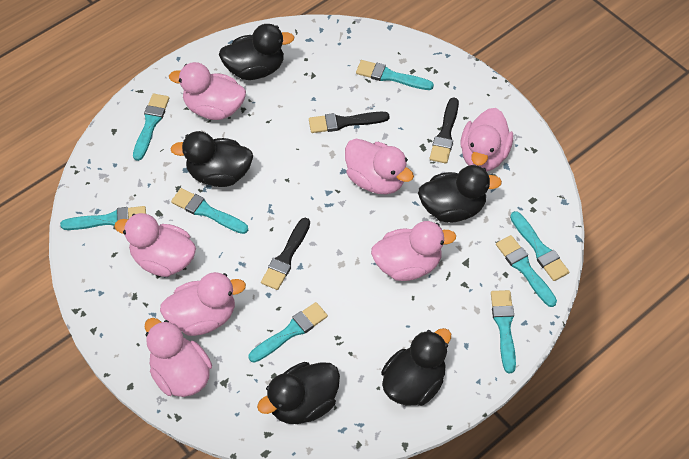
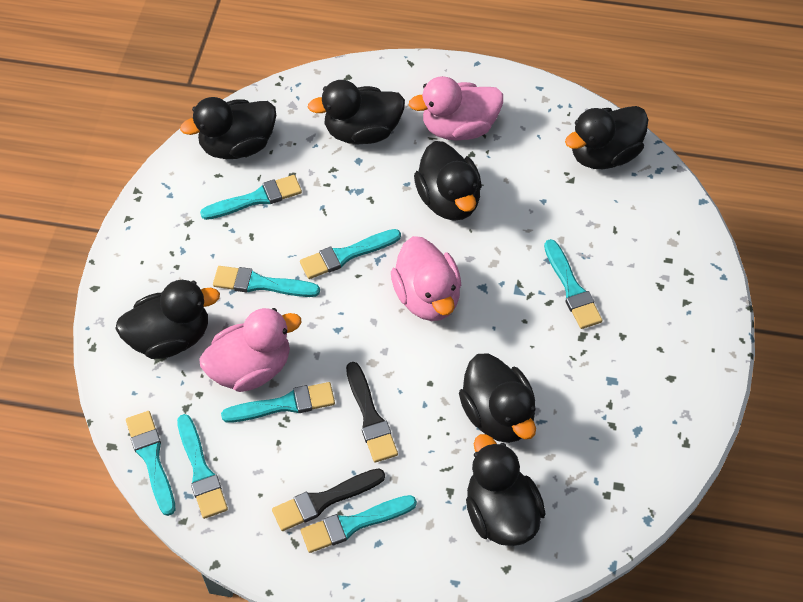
black brush: 3 -> 2
black duck: 5 -> 7
pink duck: 7 -> 3

